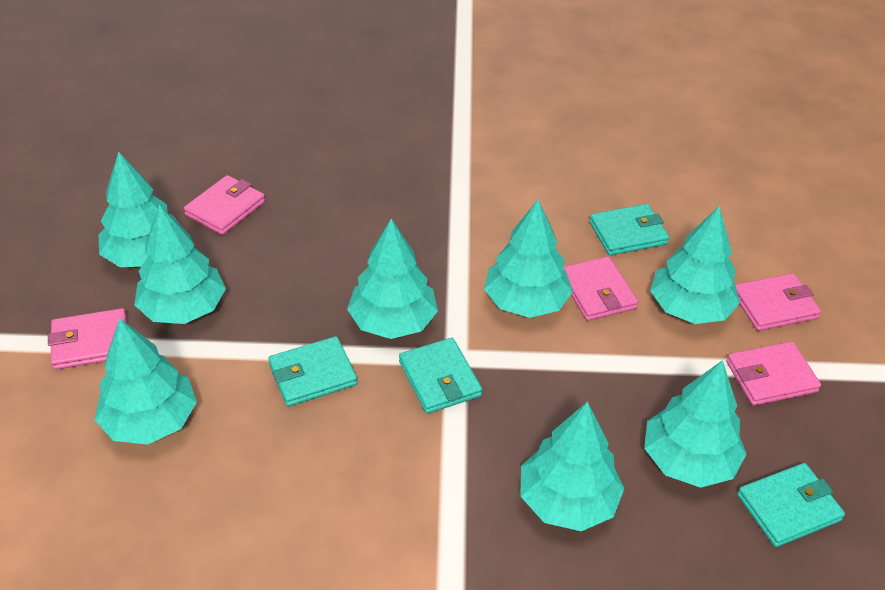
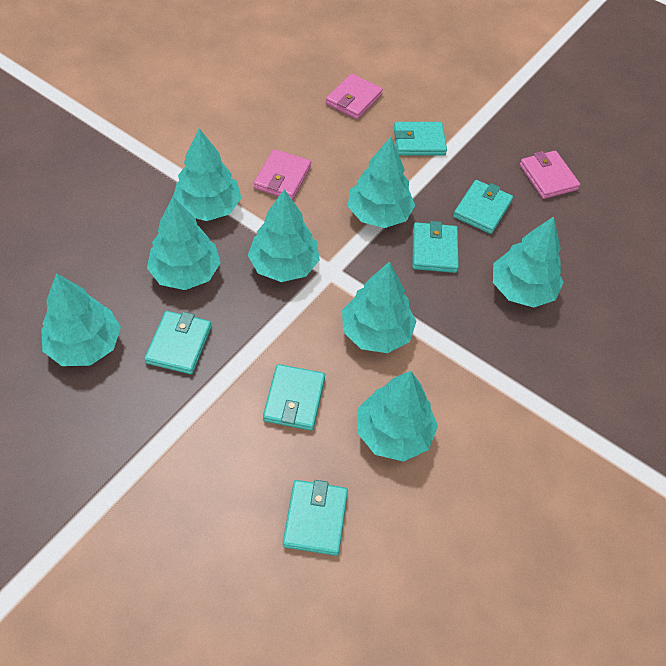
pink wallet: 5 -> 3
turquoise wallet: 4 -> 6

